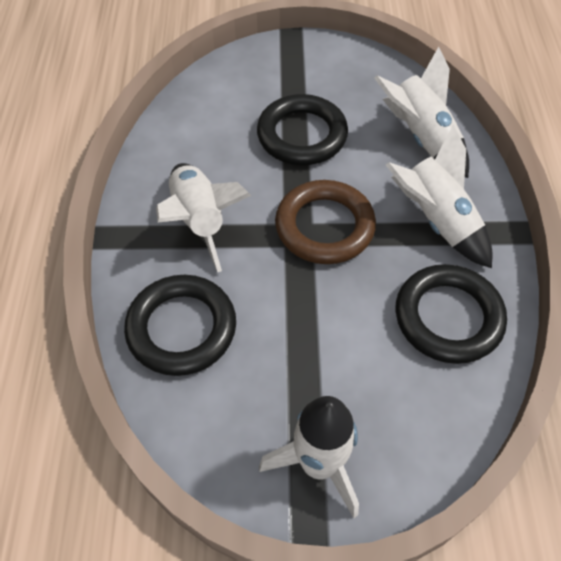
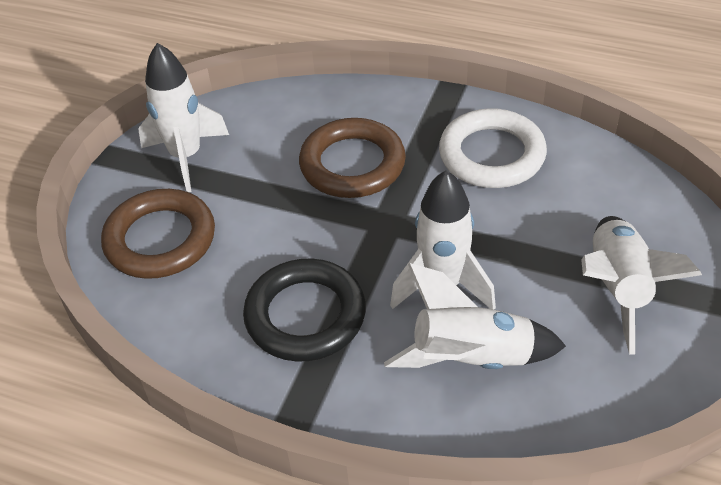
black ring: 3 -> 1
brown ring: 1 -> 2
white ring: 0 -> 1

